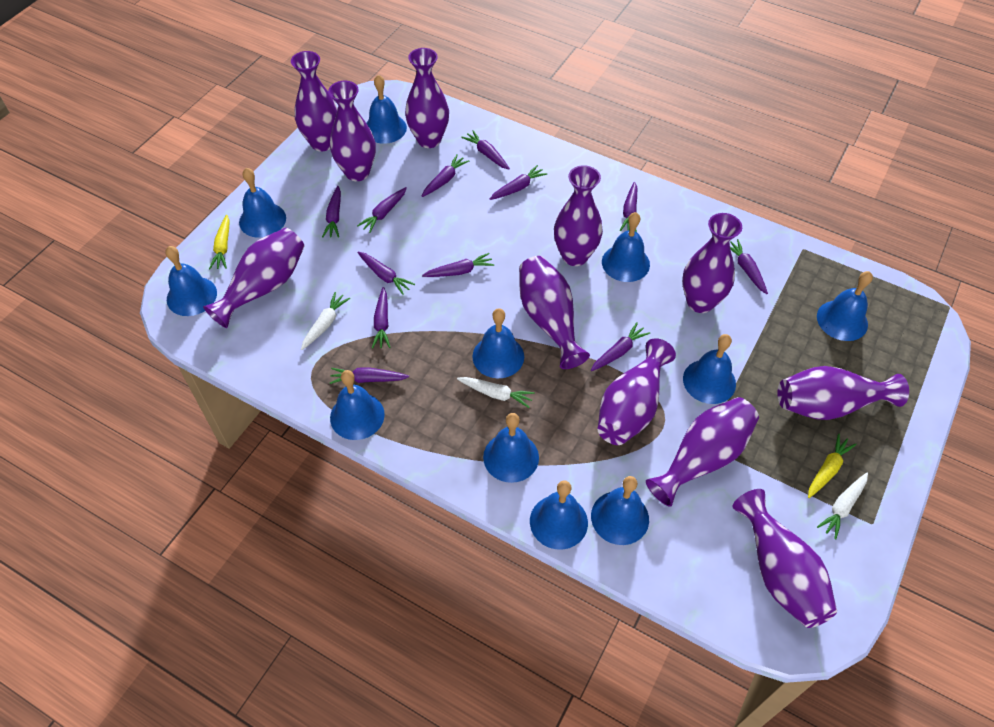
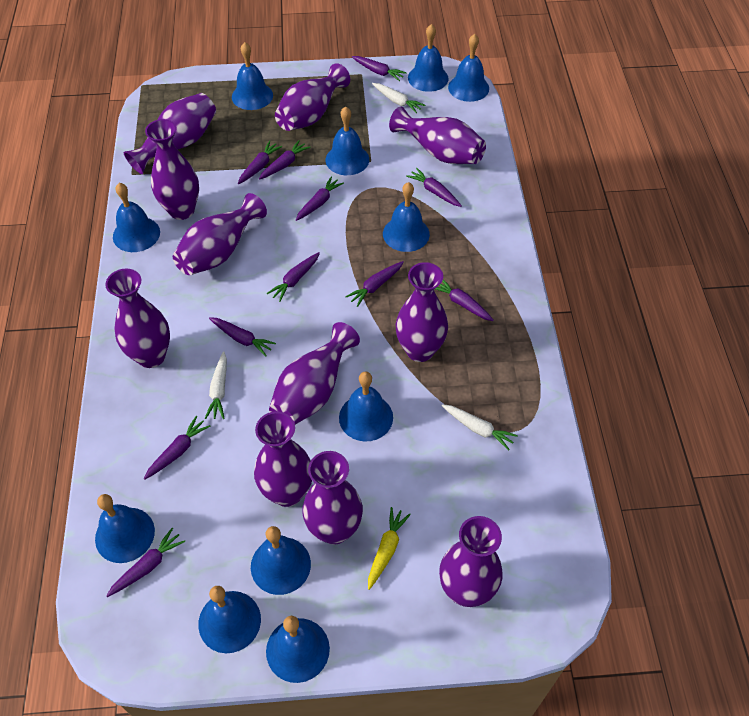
purple carrot: 12 -> 11
yellow carrot: 2 -> 1

